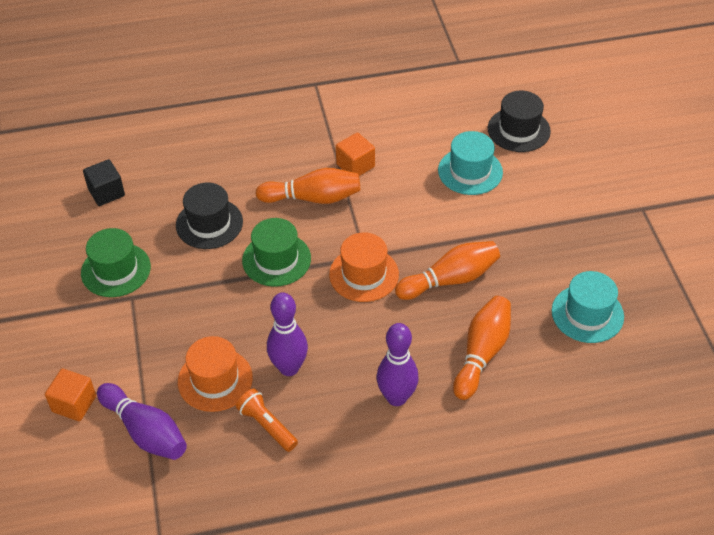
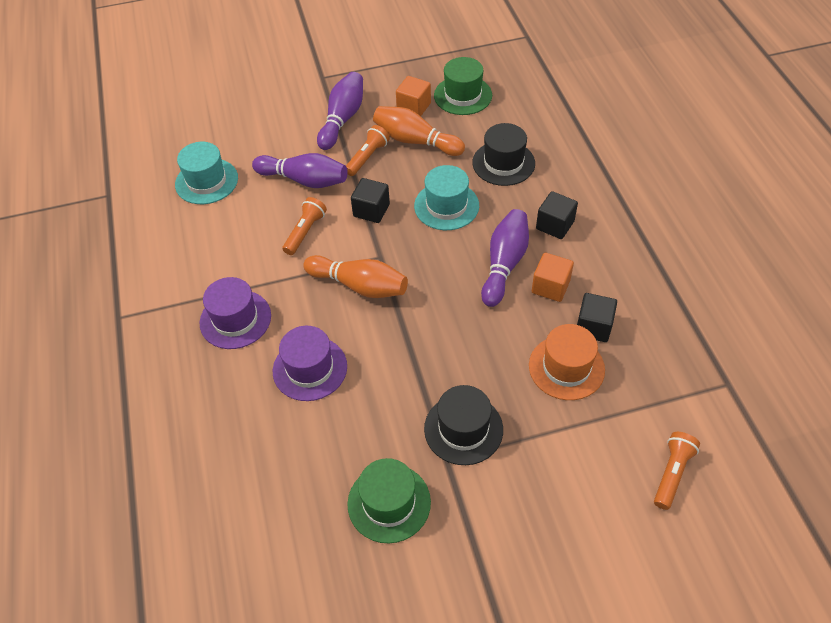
black cube: 1 -> 3
orange bowling pin: 3 -> 2
orange flashlight: 1 -> 3
orange hat: 2 -> 1
purple hat: 0 -> 2

